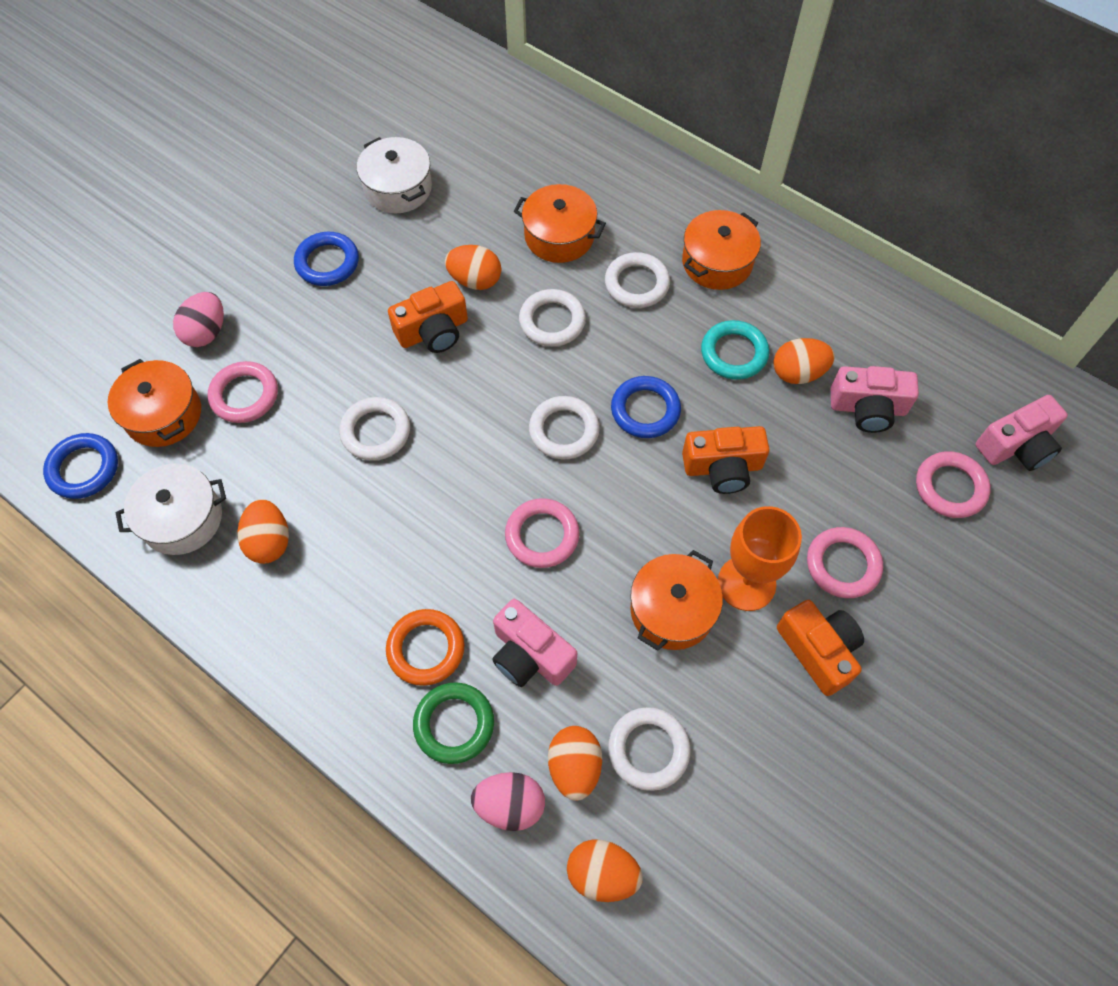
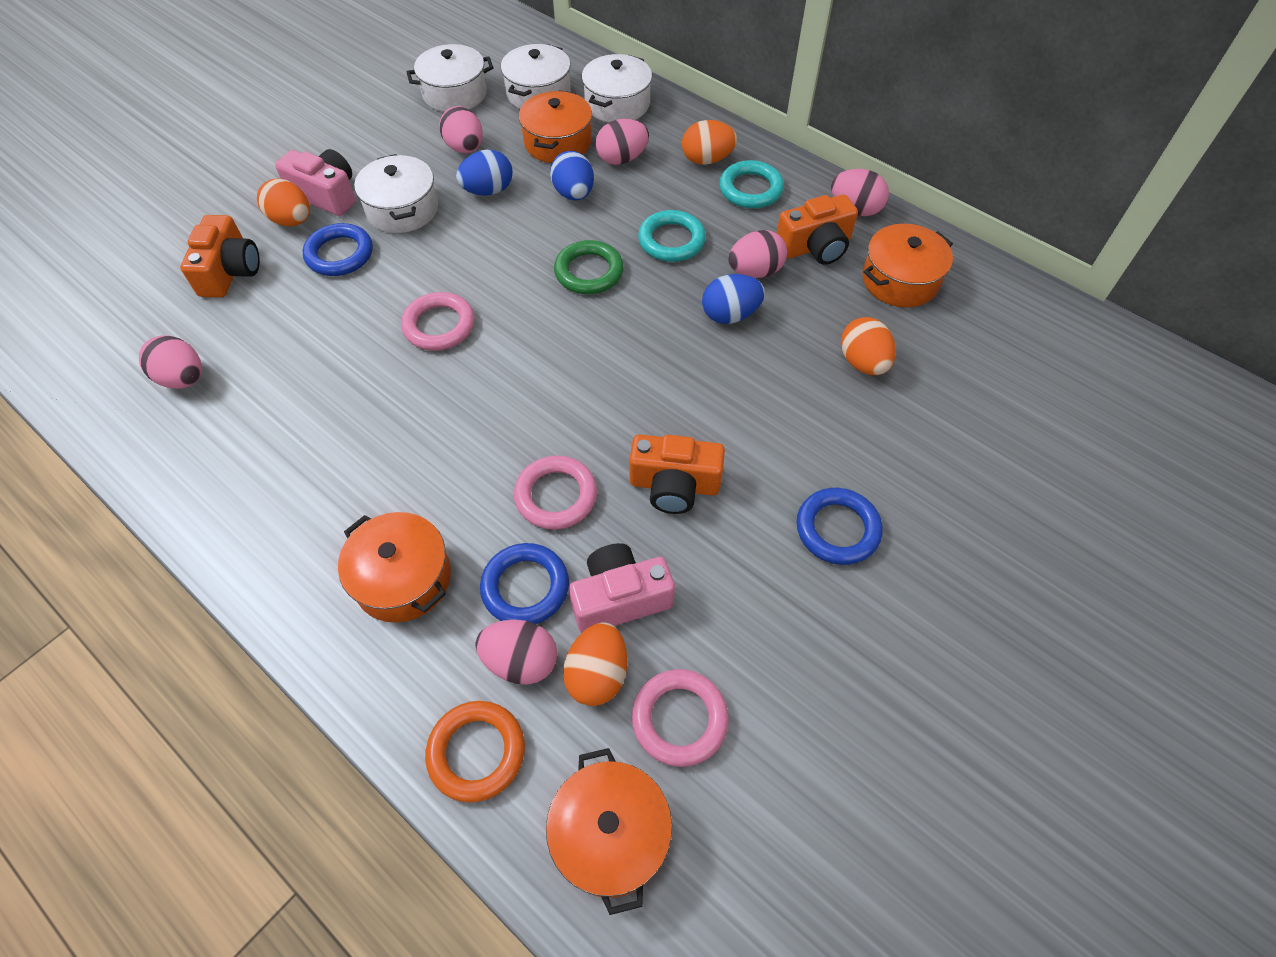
blue egg: 0 -> 3
orange egg: 5 -> 4
orange goblet: 1 -> 0
pink camera: 3 -> 2
pink egg: 2 -> 6
pink ring: 4 -> 3
turquoise ring: 1 -> 2
white pot: 2 -> 4
white ring: 5 -> 0

